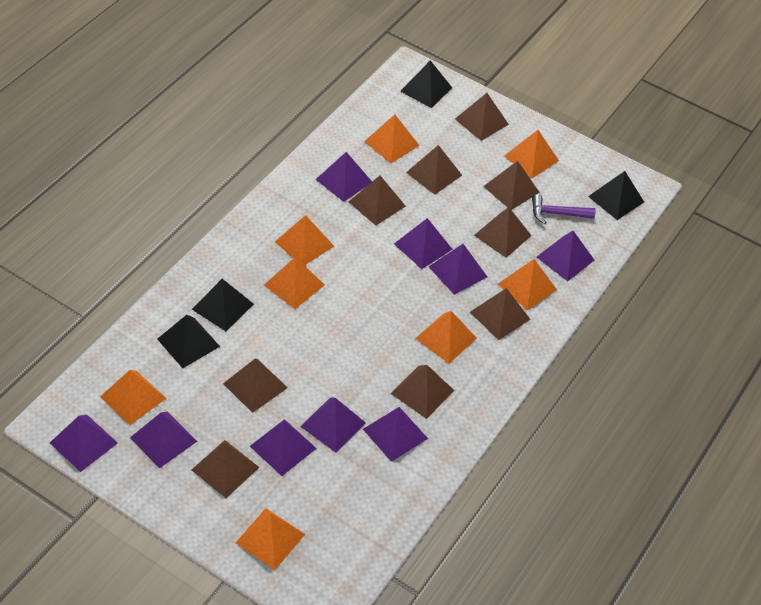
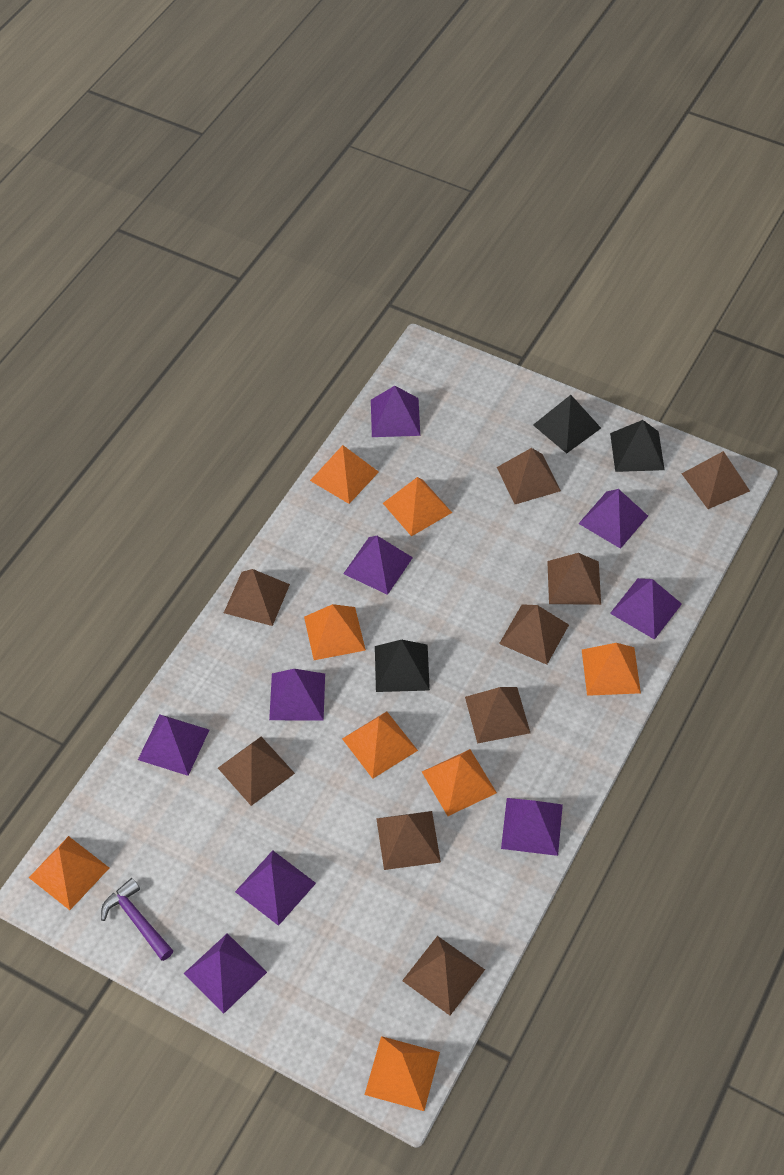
black pyramid: 4 -> 3

